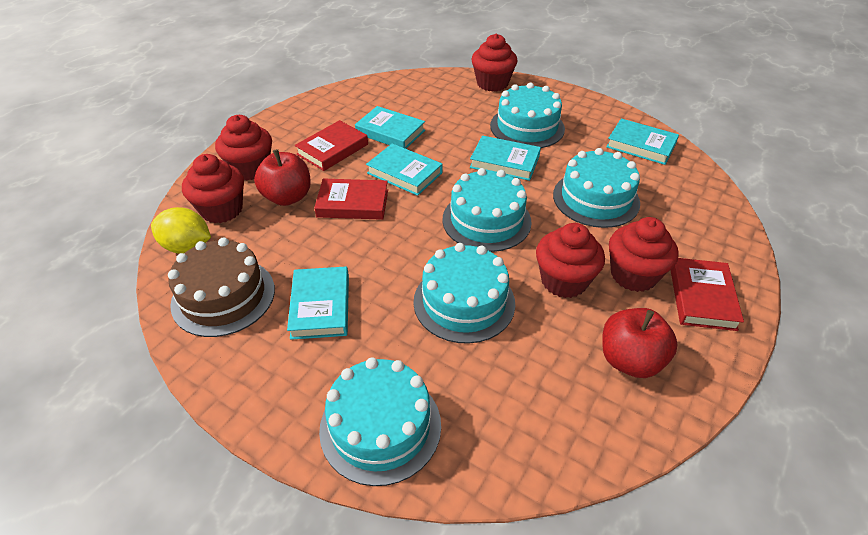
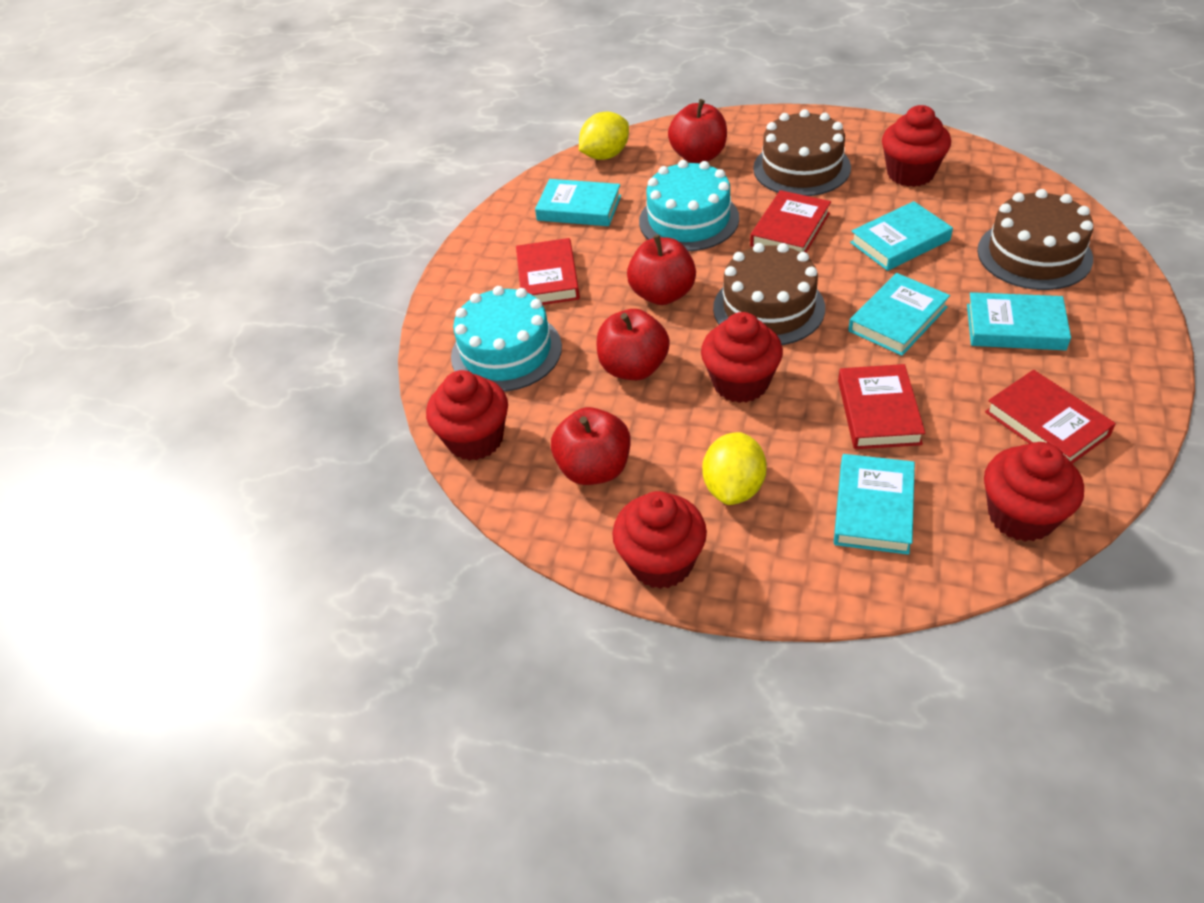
brown cake: 1 -> 3
red apple: 2 -> 4
red book: 3 -> 4
turquoise cake: 5 -> 2
yellow lemon: 1 -> 2

